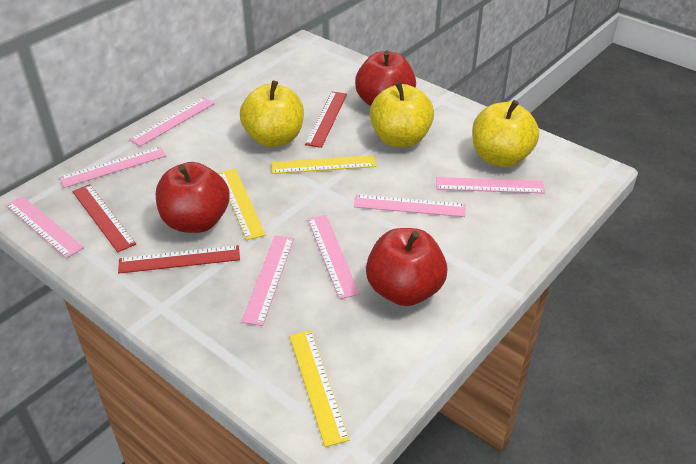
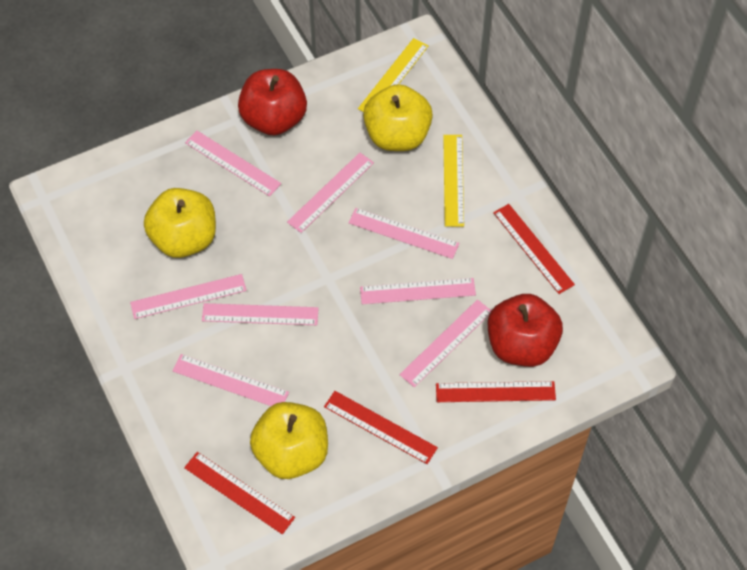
pink ruler: 7 -> 8
red apple: 3 -> 2
red ruler: 3 -> 4
yellow ruler: 3 -> 2

